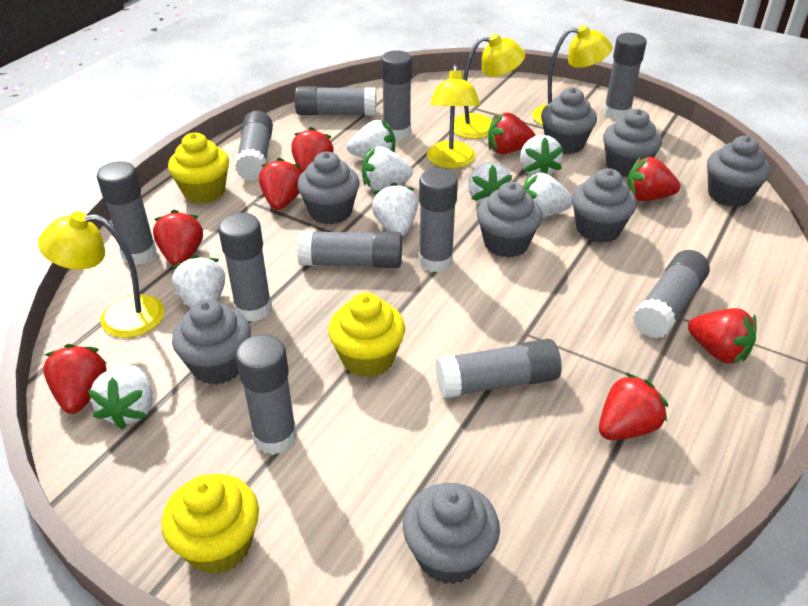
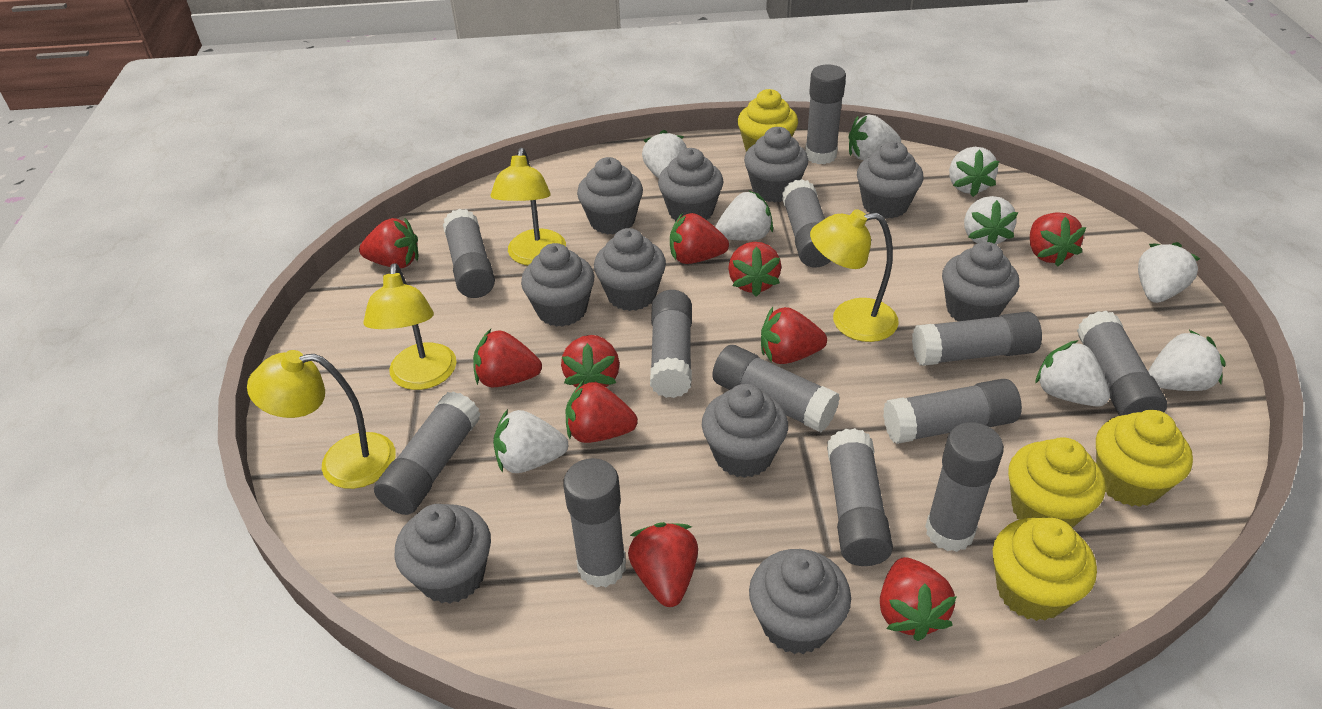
grey cupcake: 8 -> 10
grey glue stick: 11 -> 12
red strawberry: 8 -> 10
white strawberry: 8 -> 9
yellow cupcake: 3 -> 4

